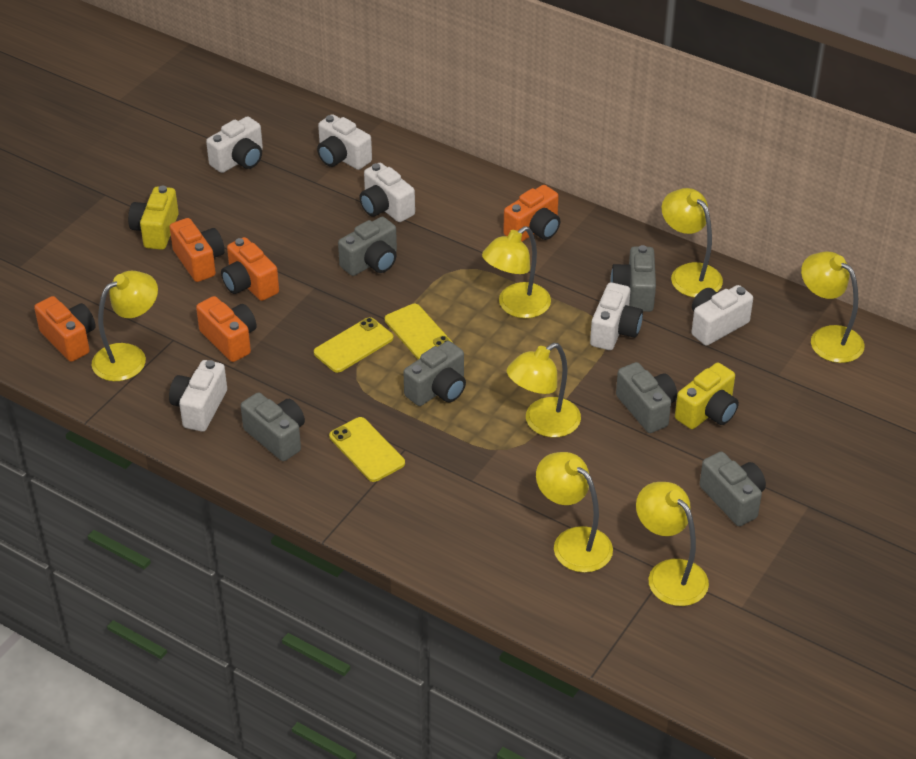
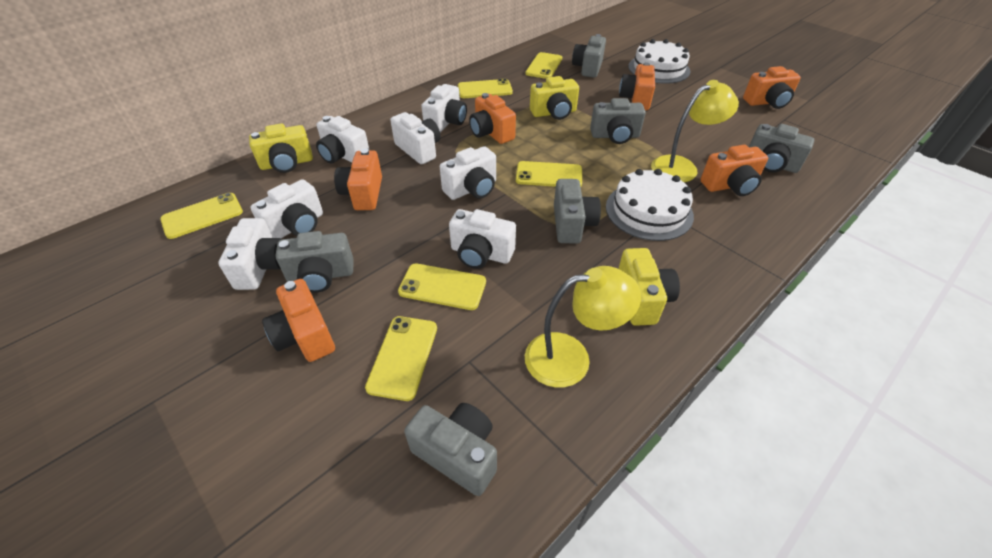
orange camera: 5 -> 6
white cake: 0 -> 2
white camera: 6 -> 7
yellow camera: 2 -> 3
yellow lamp: 7 -> 2
yellow phone: 3 -> 6

